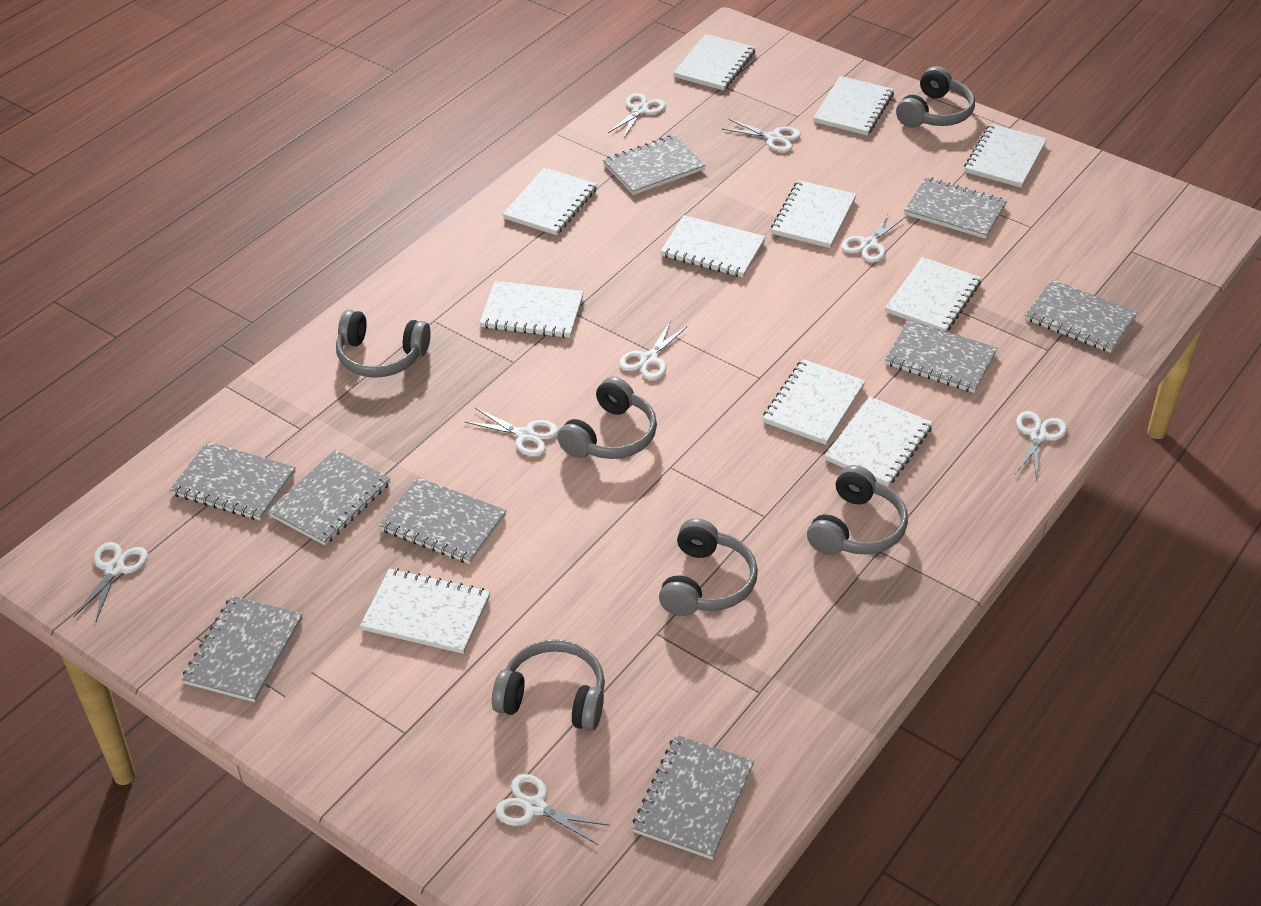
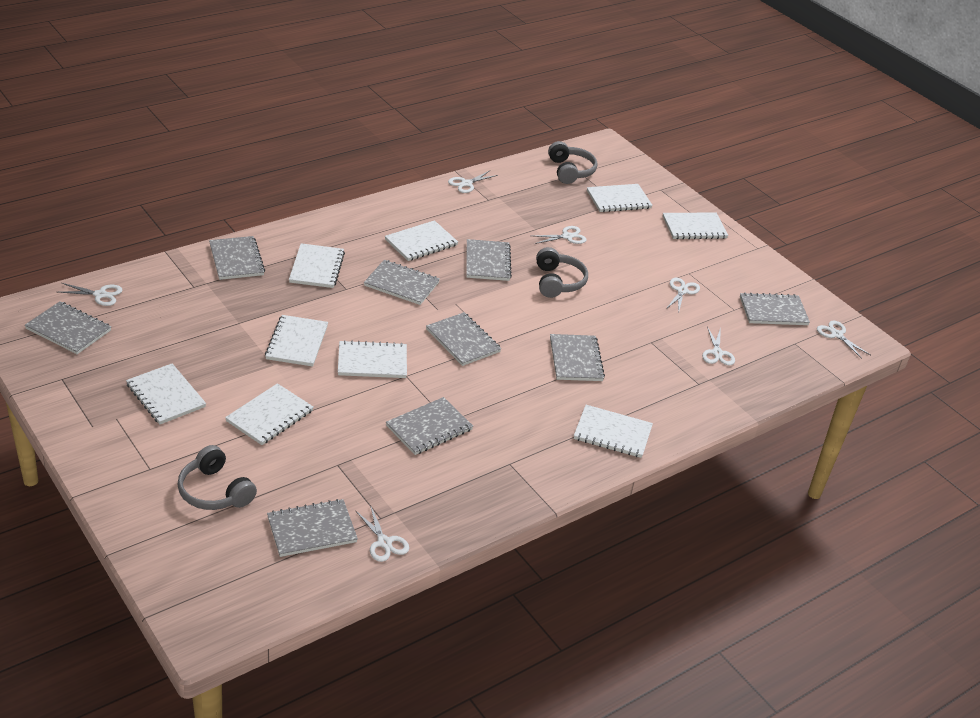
grey headphones: 6 -> 3
white notebook: 11 -> 9
white scissors: 8 -> 7

